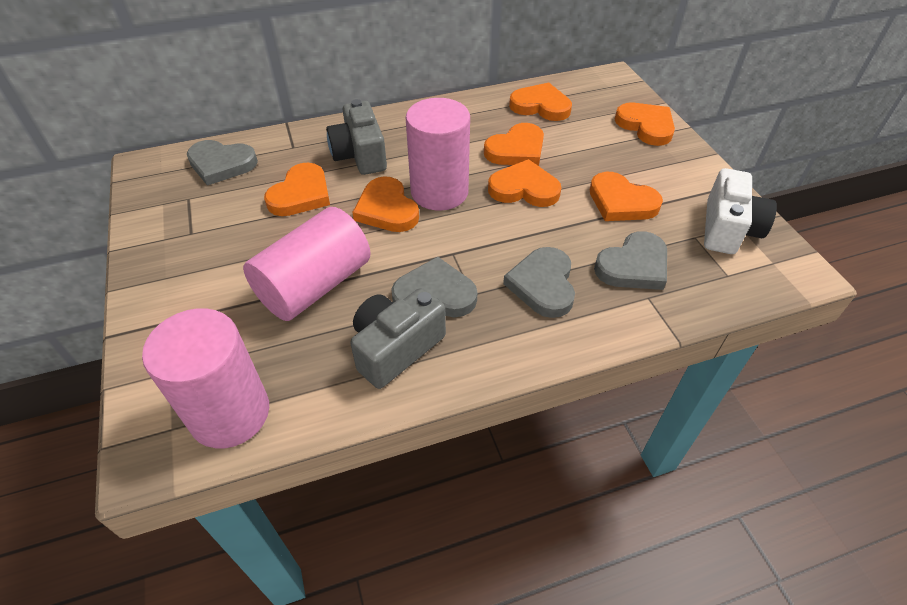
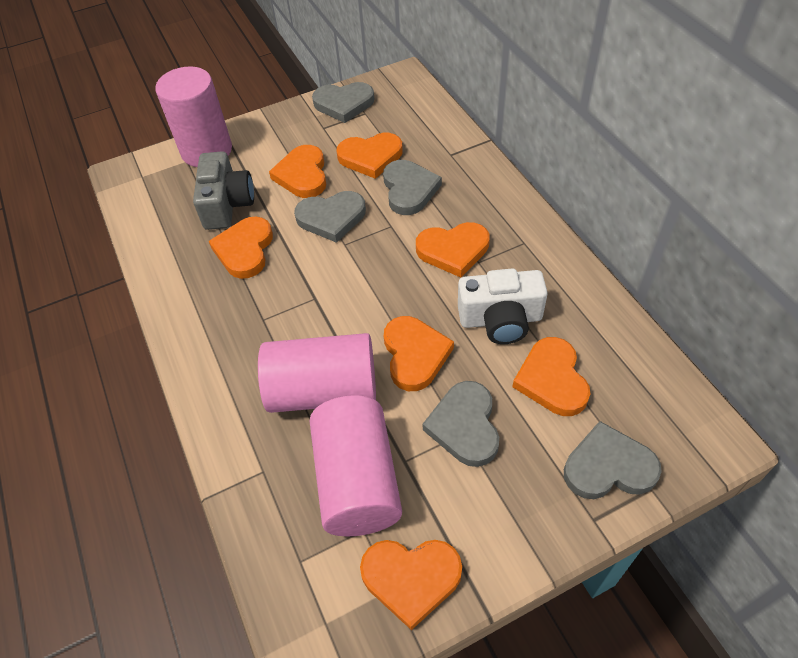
grey camera: 2 -> 1
grey heart: 4 -> 5

